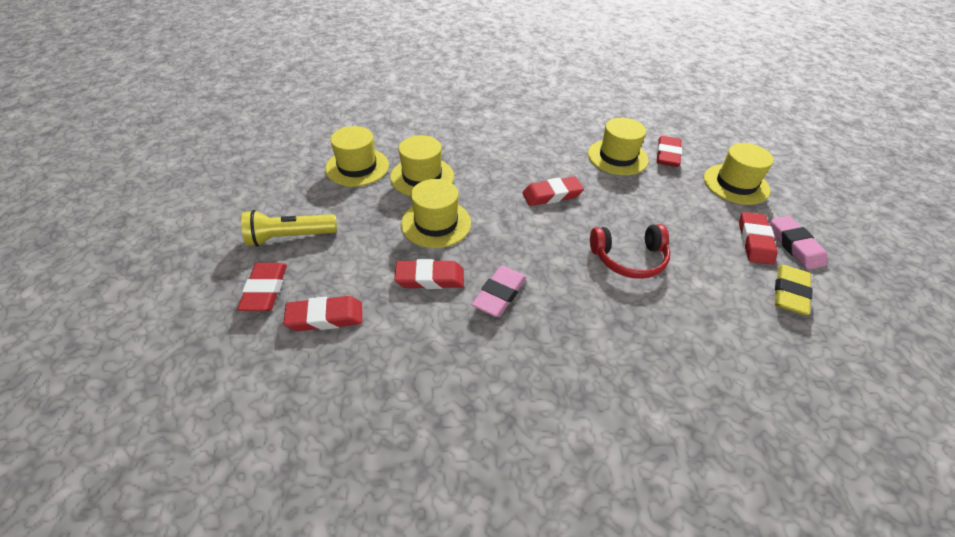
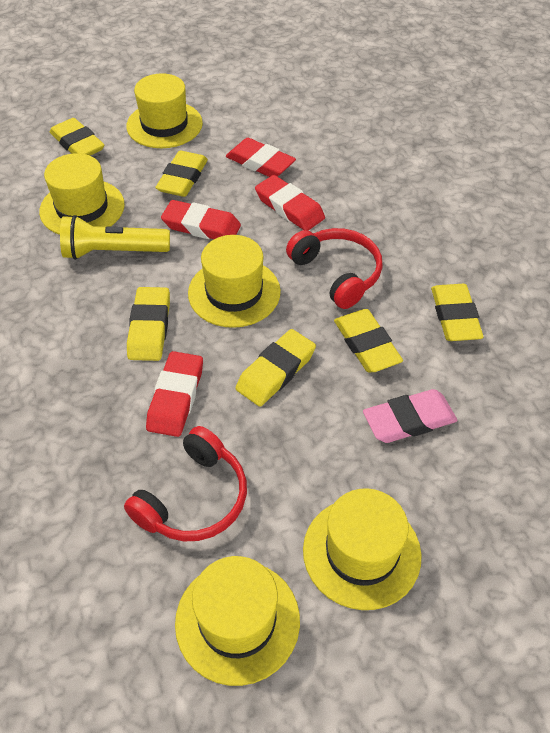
pink eraser: 2 -> 1
red eraser: 6 -> 4
red headphones: 1 -> 2
yellow eraser: 1 -> 6

